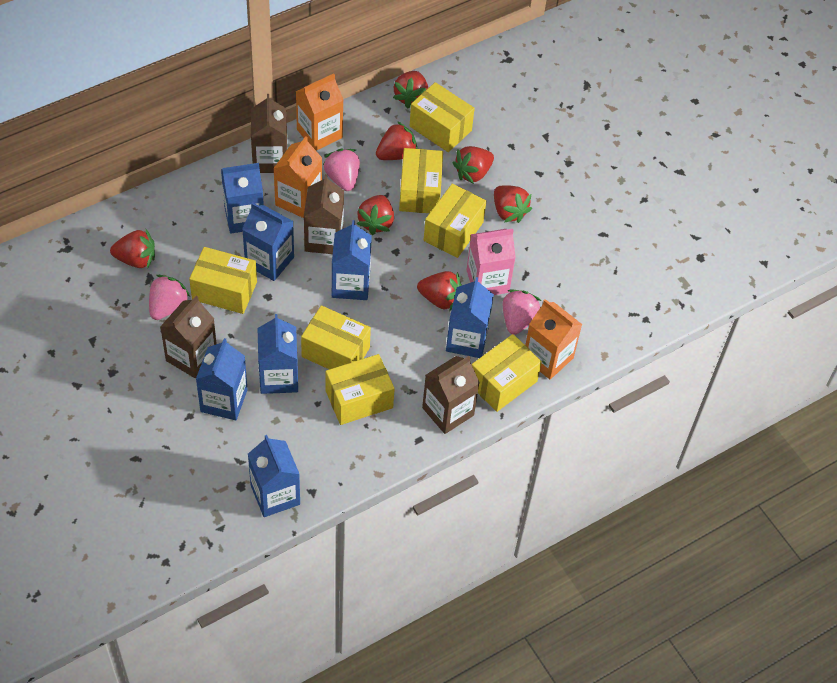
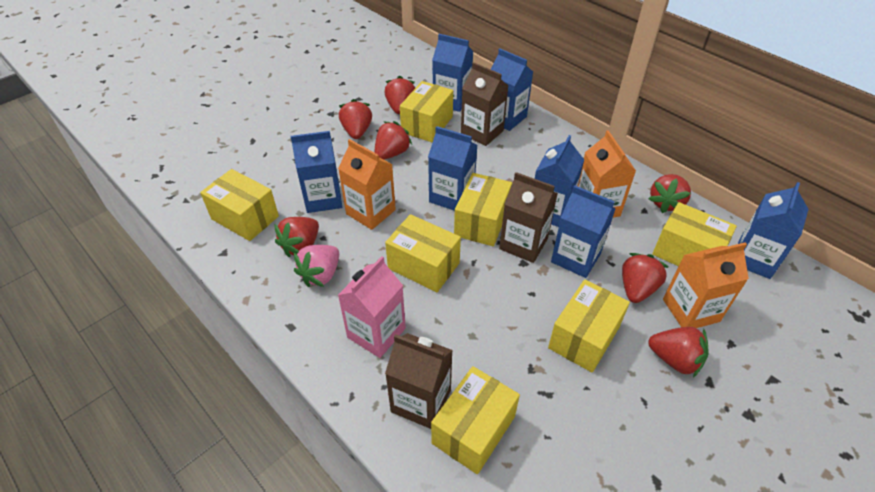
brown carton: 4 -> 3
pink strawberry: 3 -> 1

